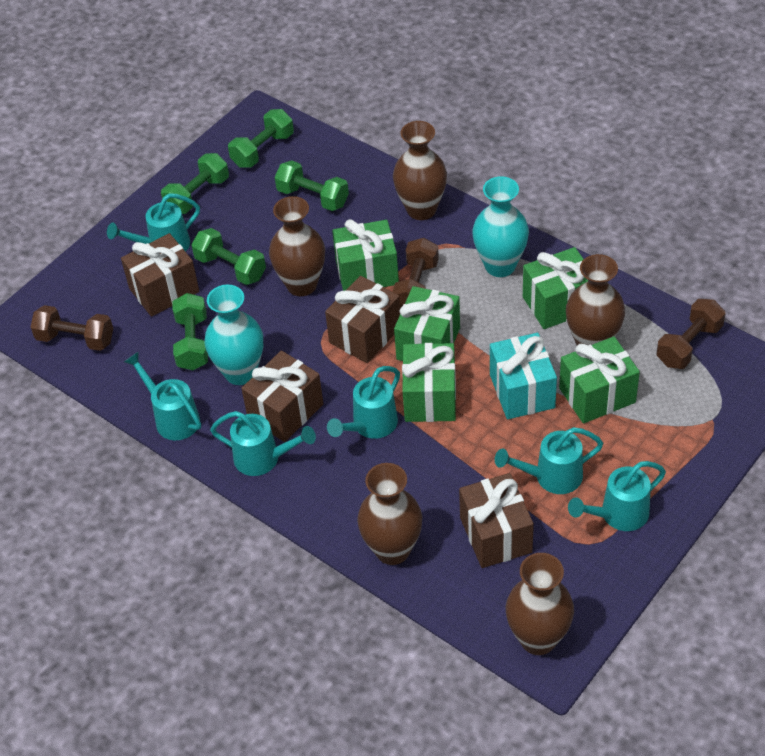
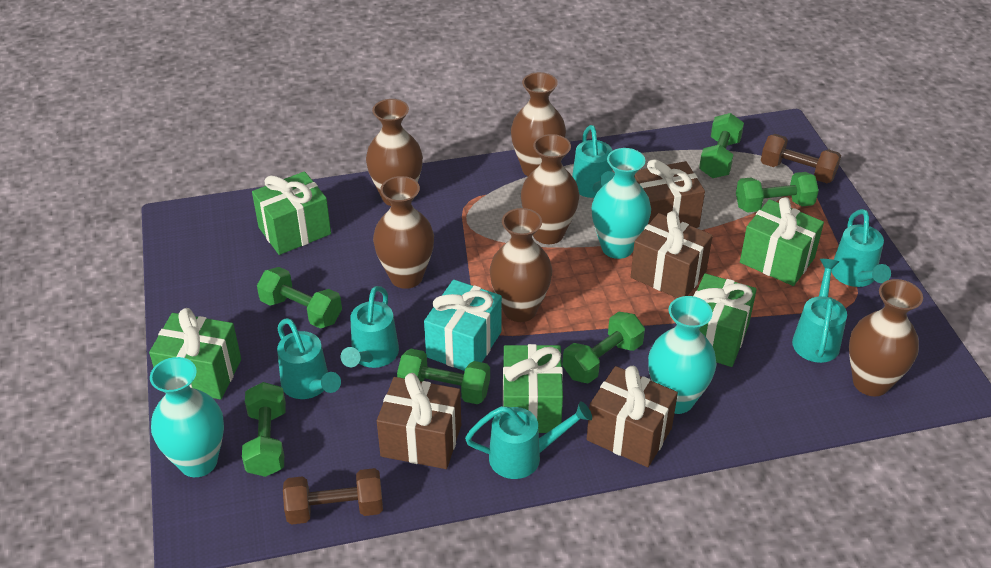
brown dumbbell: 3 -> 2
brown vase: 5 -> 6
green dumbbell: 5 -> 6
turquoise vase: 2 -> 3

